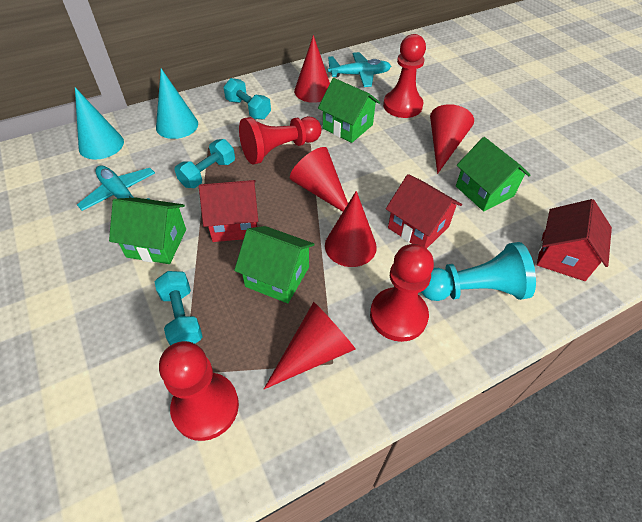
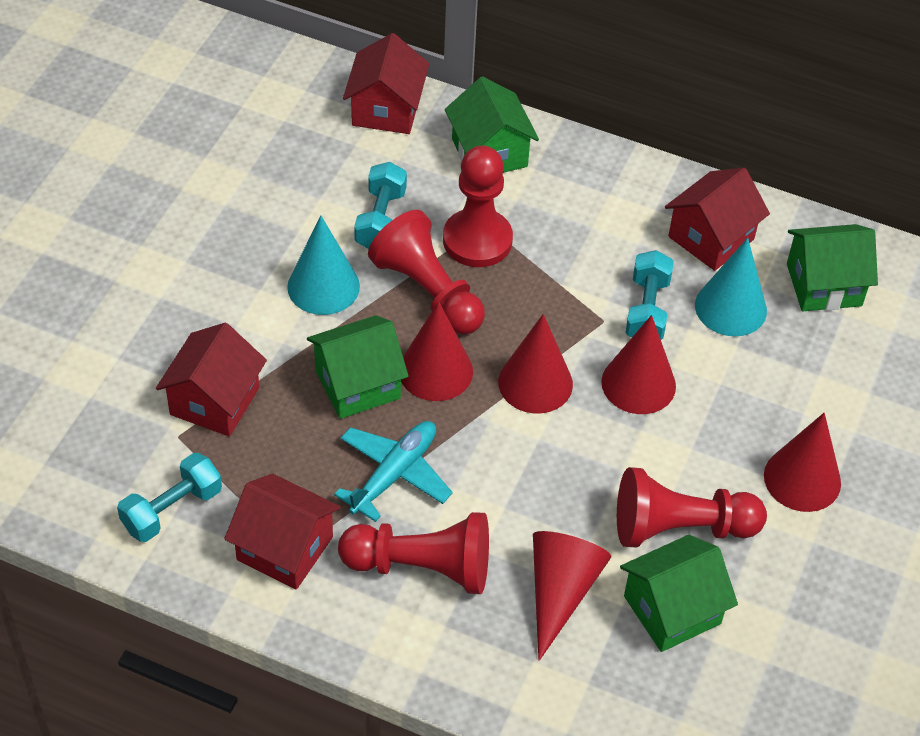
red house: 3 -> 4
turquoise pawn: 1 -> 0
turquoise plane: 2 -> 1

